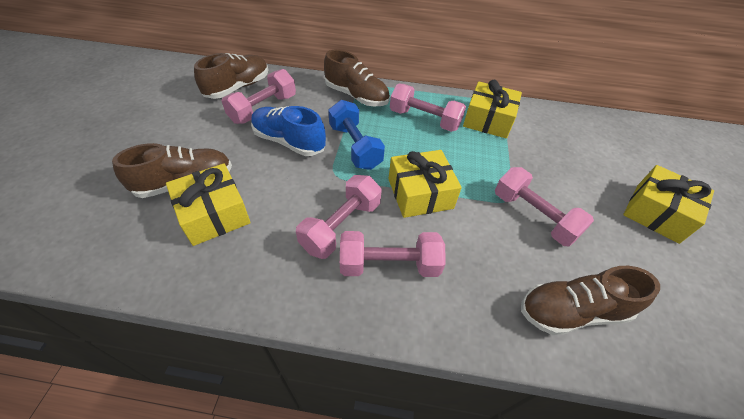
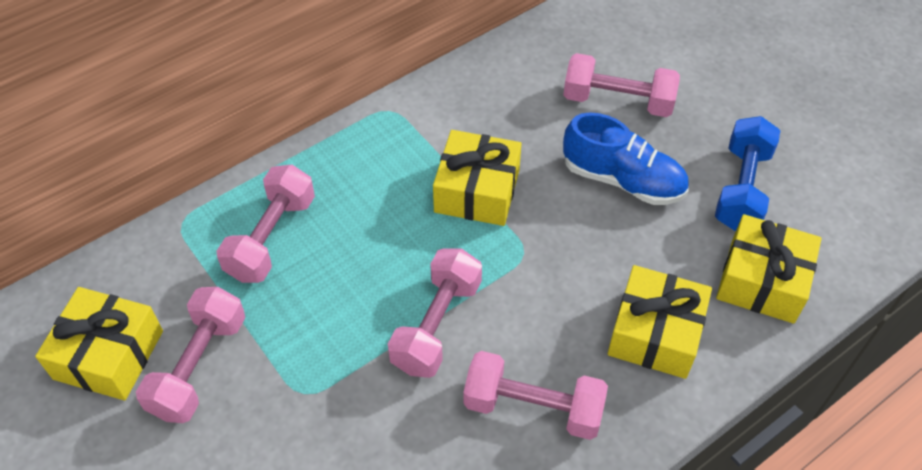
brown shoe: 4 -> 0

